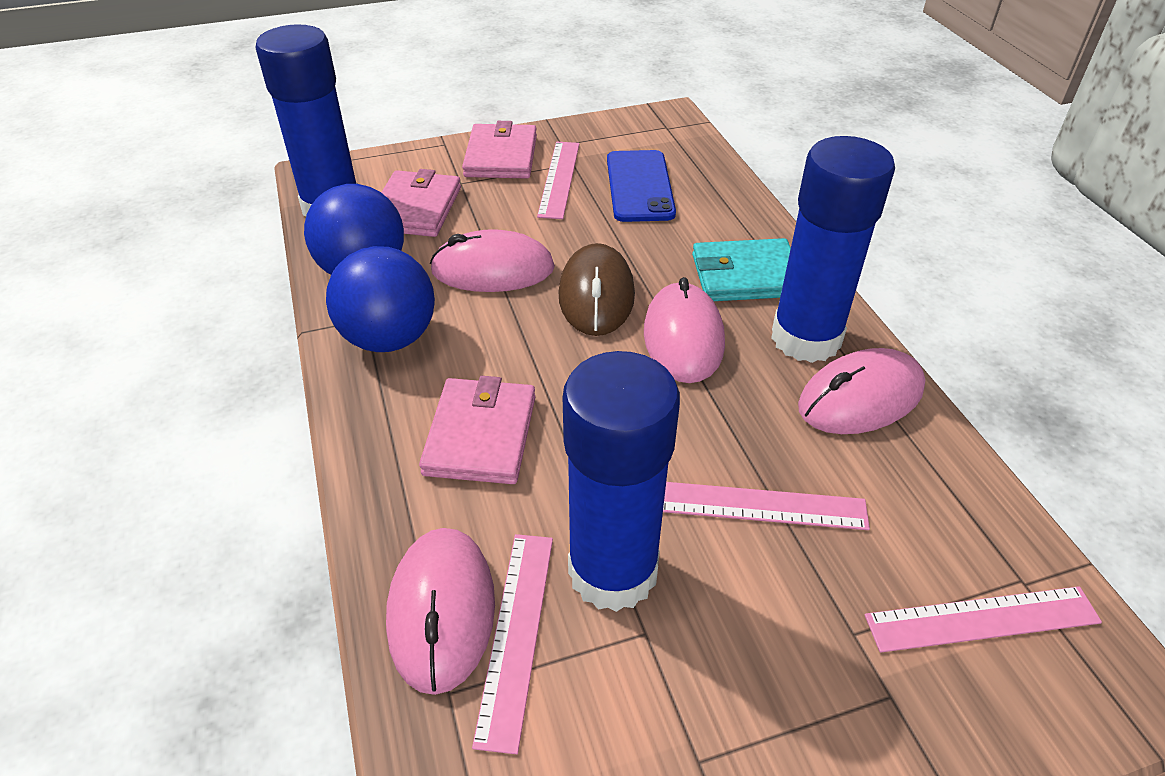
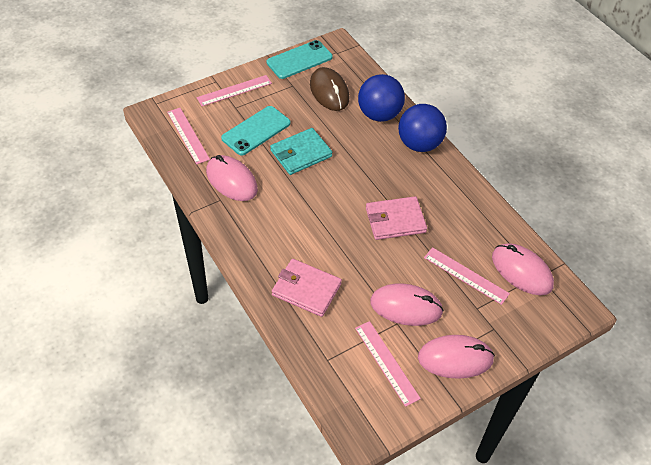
blue glue stick: 3 -> 0
blue phone: 1 -> 0
pink wallet: 3 -> 2
turquoise phone: 0 -> 2

